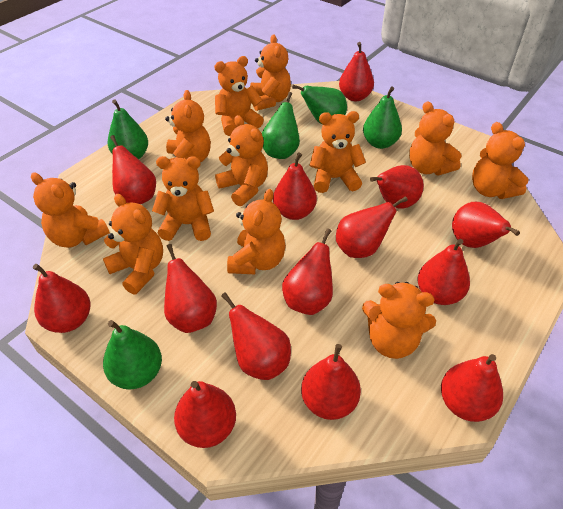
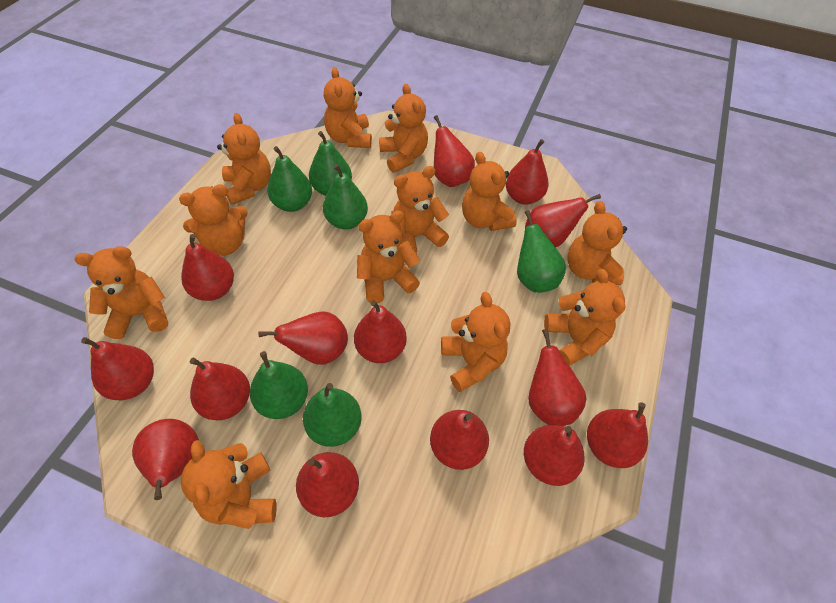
green pear: 5 -> 6

